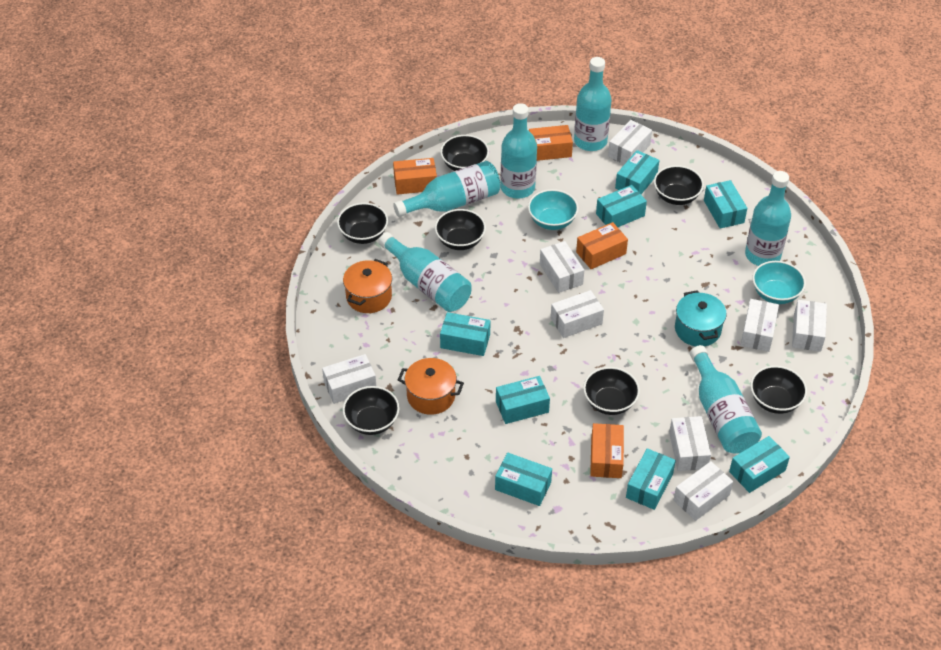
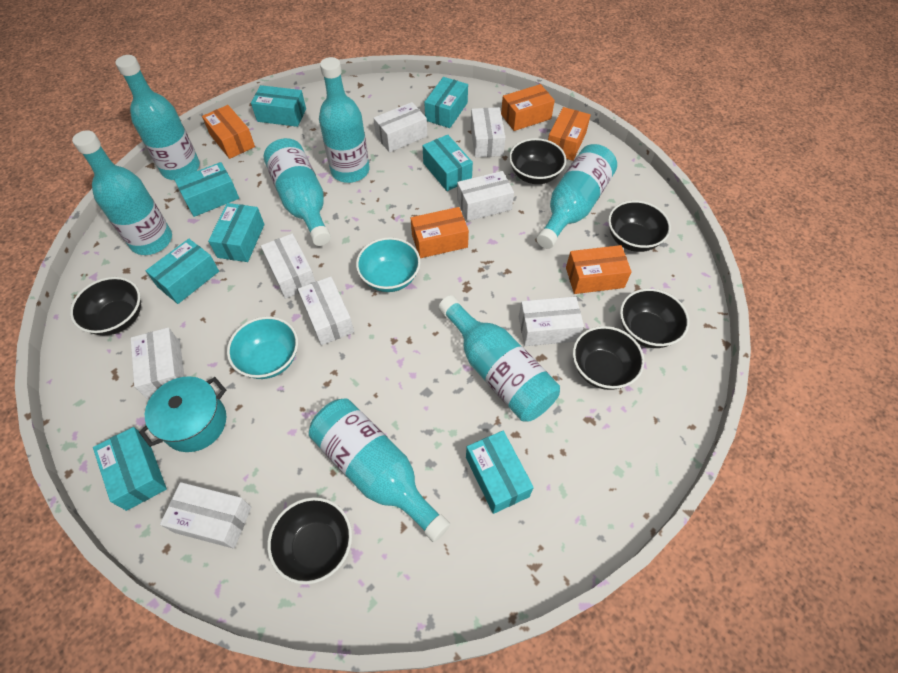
black bowl: 7 -> 6
orange box: 4 -> 5
orange pot: 2 -> 0
turquoise bottle: 6 -> 7

